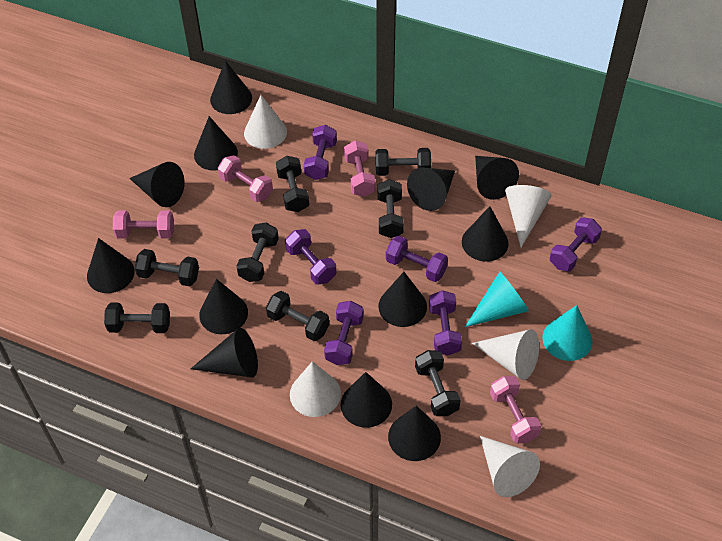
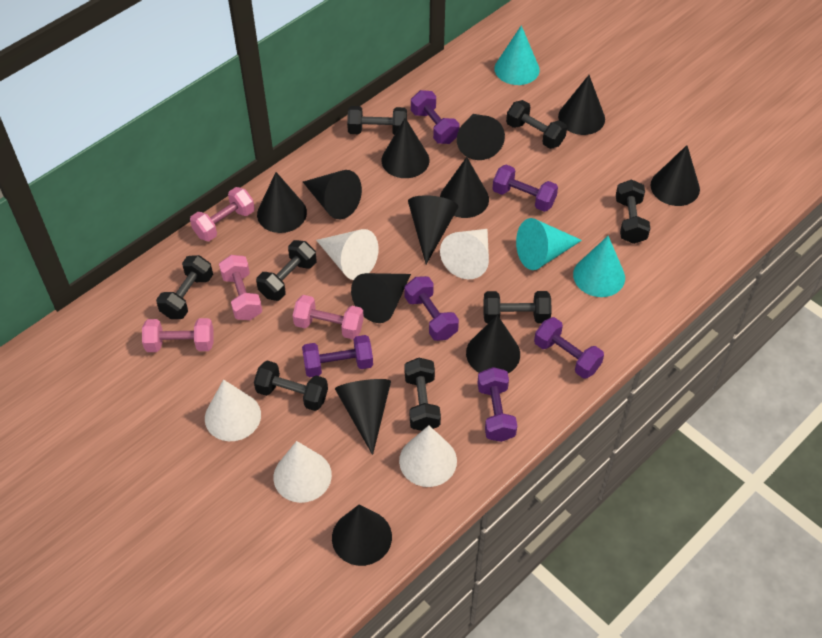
turquoise cone: 2 -> 3

